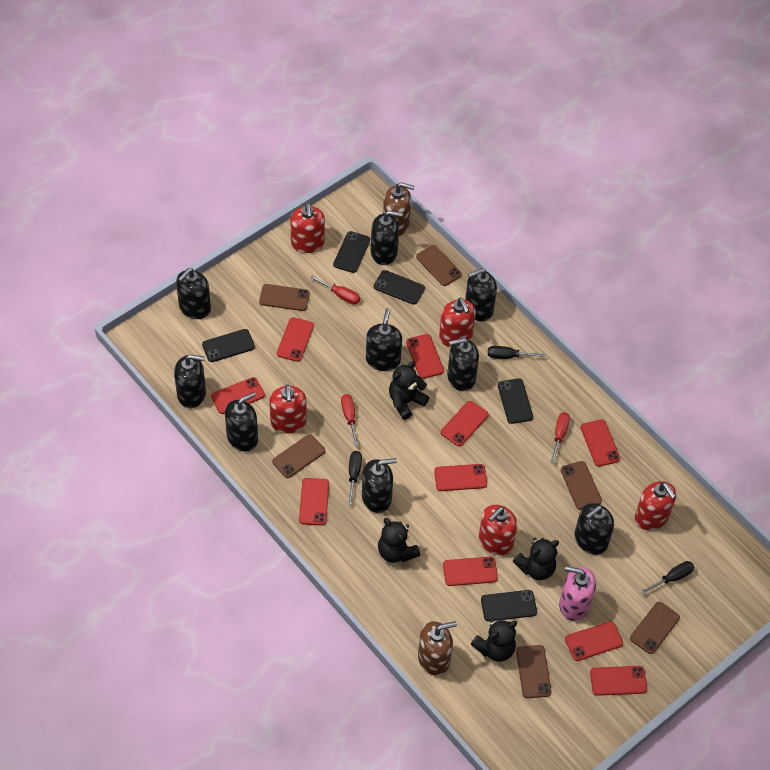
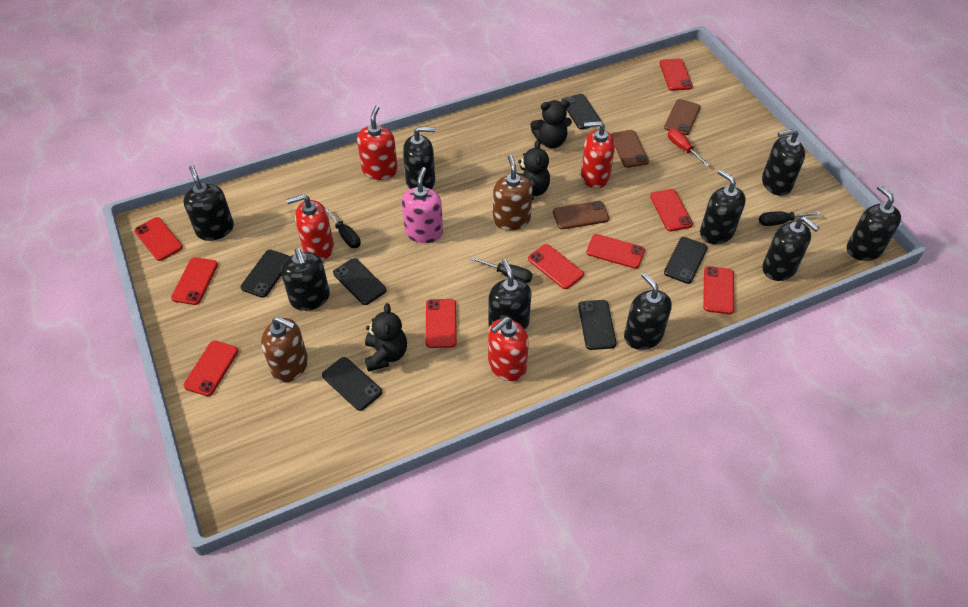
black phone: 5 -> 6
black teddy bear: 4 -> 3
brown phone: 6 -> 3
red phone: 10 -> 9
red screwdriver: 3 -> 1
red soap dispenser: 5 -> 4

